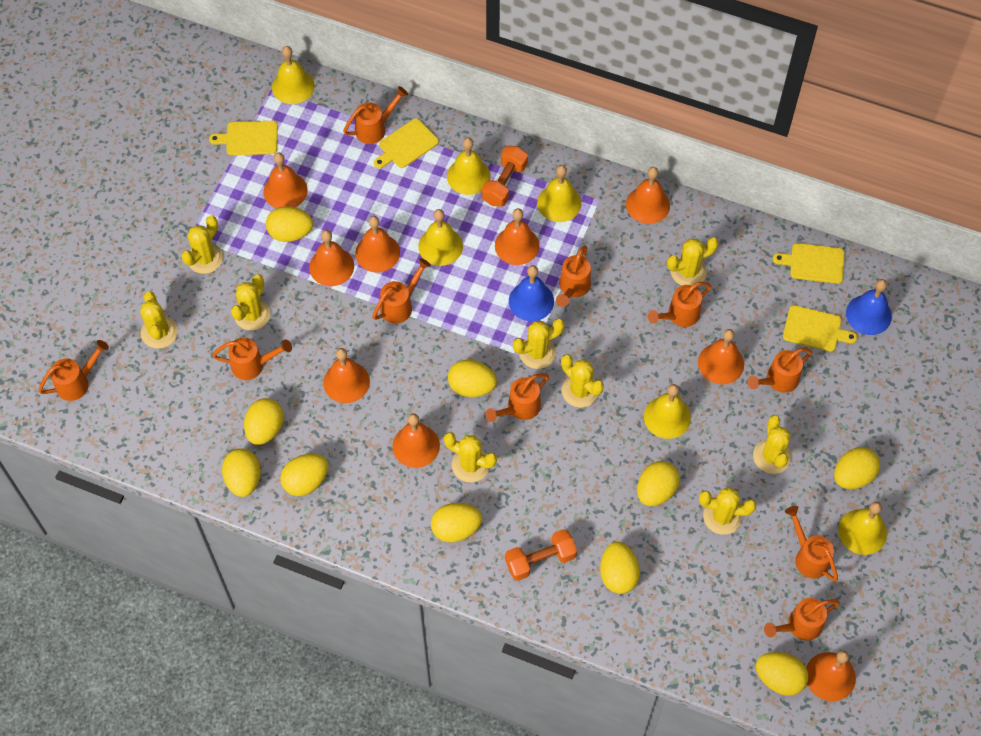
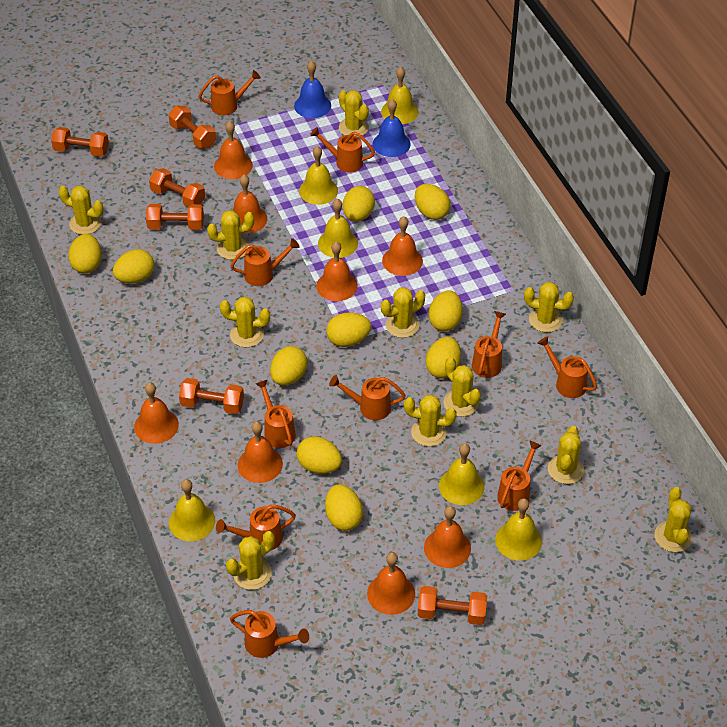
orange bell: 9 -> 8
orange dumbbell: 2 -> 6
yellow cactus: 9 -> 11
yellow cutting board: 4 -> 0

